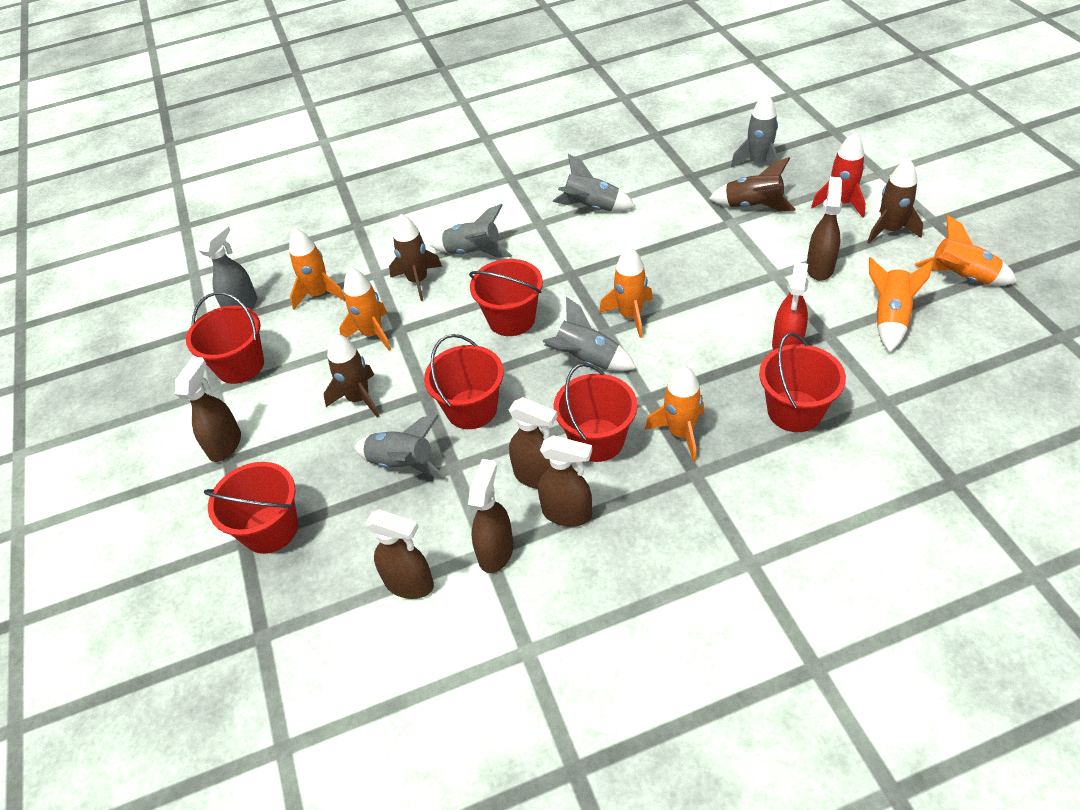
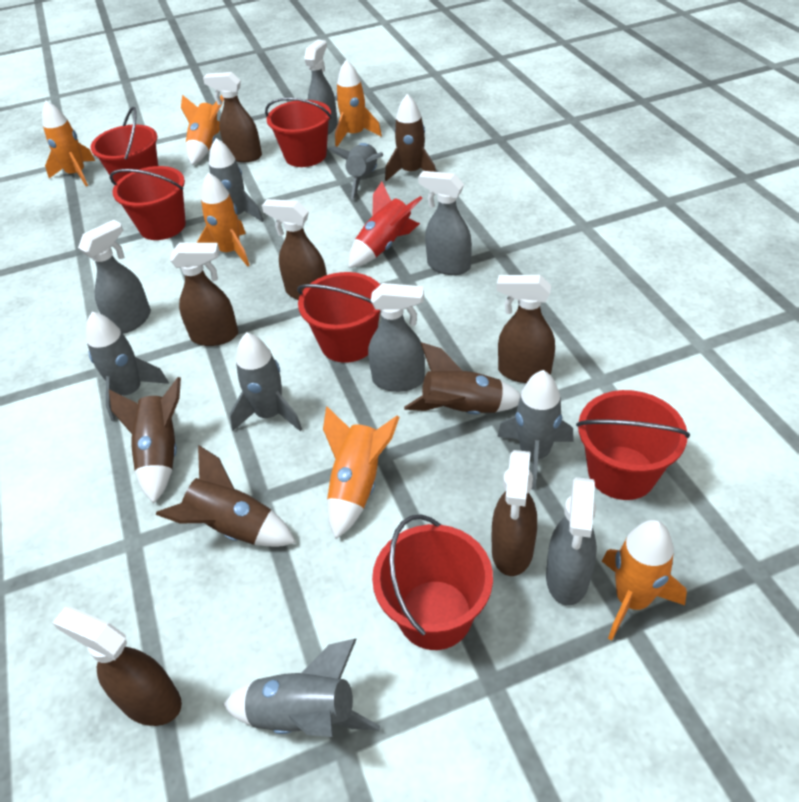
grey rocket: 5 -> 6
grey spray bottle: 1 -> 5
red spray bottle: 1 -> 0

